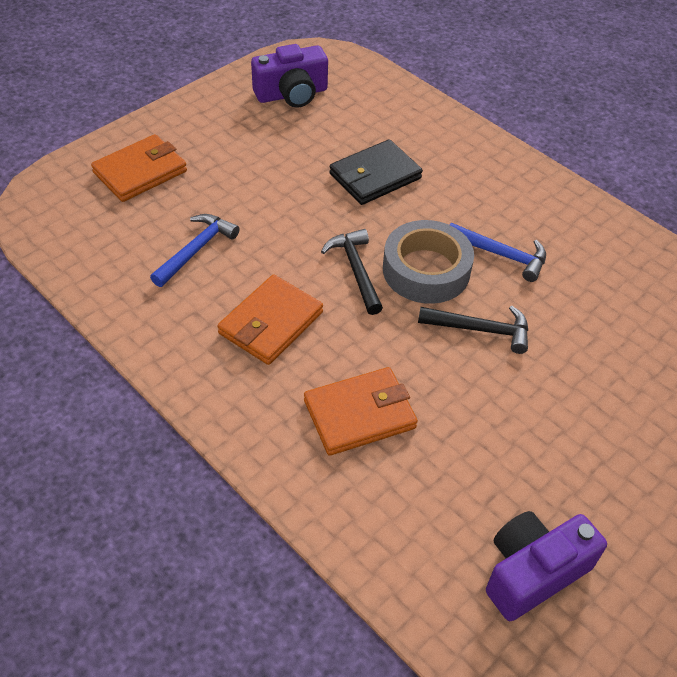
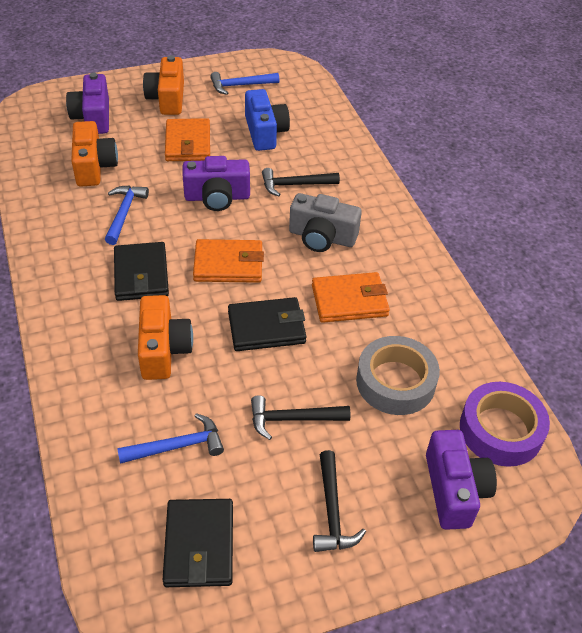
black hammer: 2 -> 3
black wallet: 1 -> 3
blue camera: 0 -> 1
blue hammer: 2 -> 3
grey camera: 0 -> 1
orange camera: 0 -> 3
purple camera: 2 -> 3
purple tape: 0 -> 1

